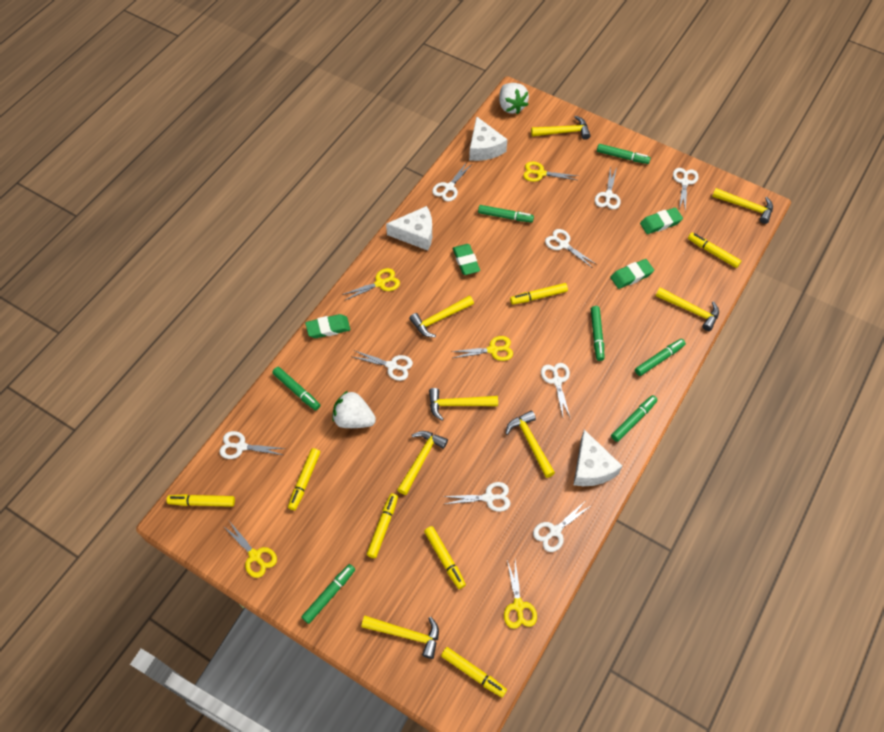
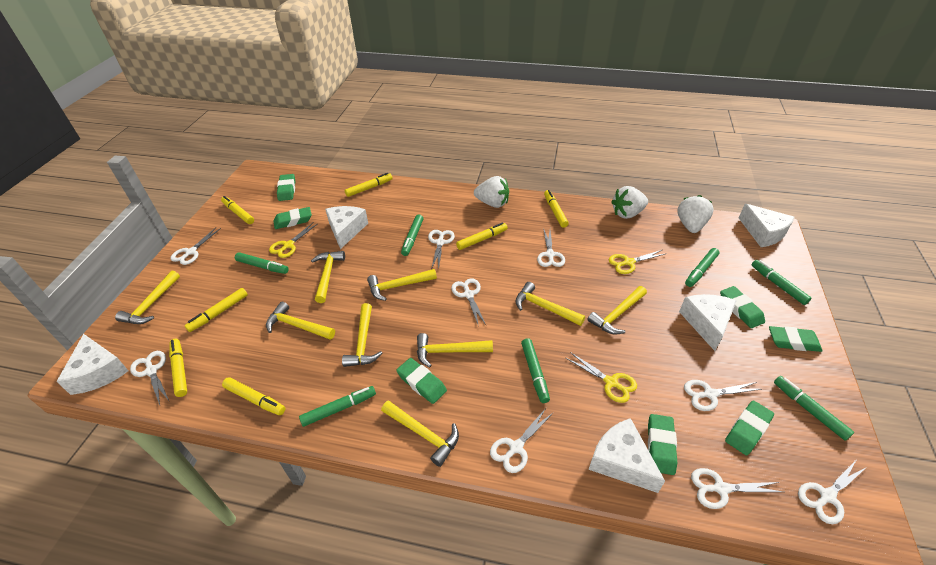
green eraser: 4 -> 7
white cheese: 3 -> 5
white strawberry: 2 -> 3
yellow hammer: 8 -> 9
yellow scissors: 5 -> 3

